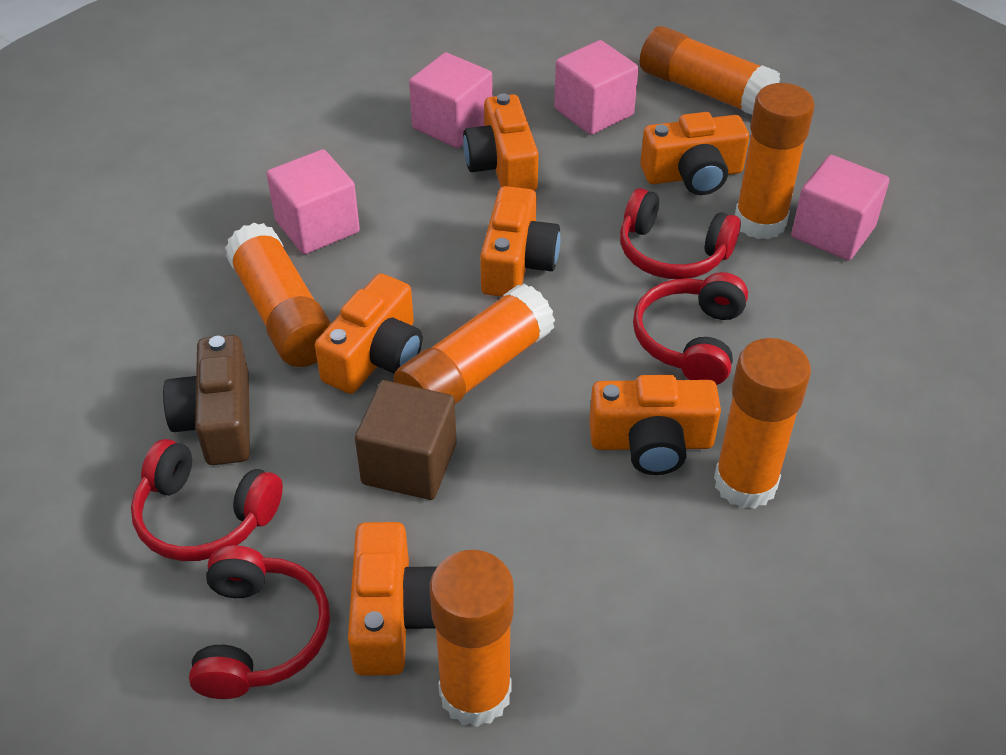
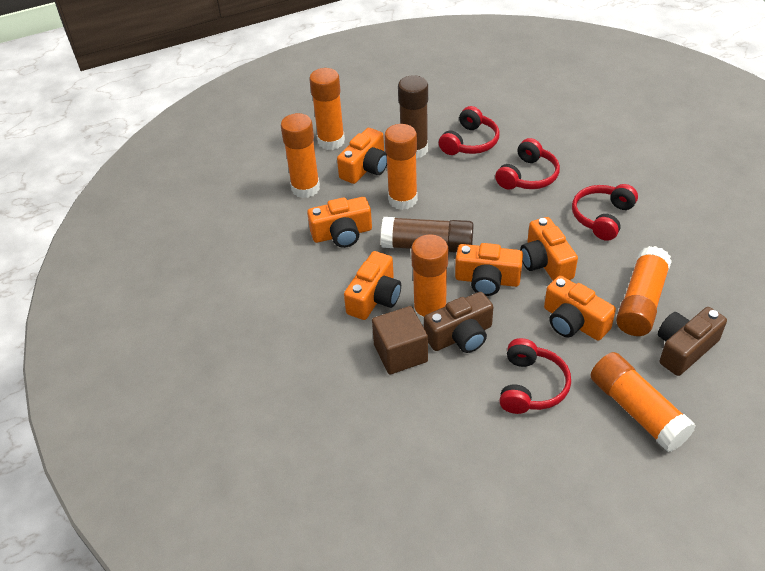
brown camera: 1 -> 2
brown glue stick: 0 -> 2
pink cube: 4 -> 0

